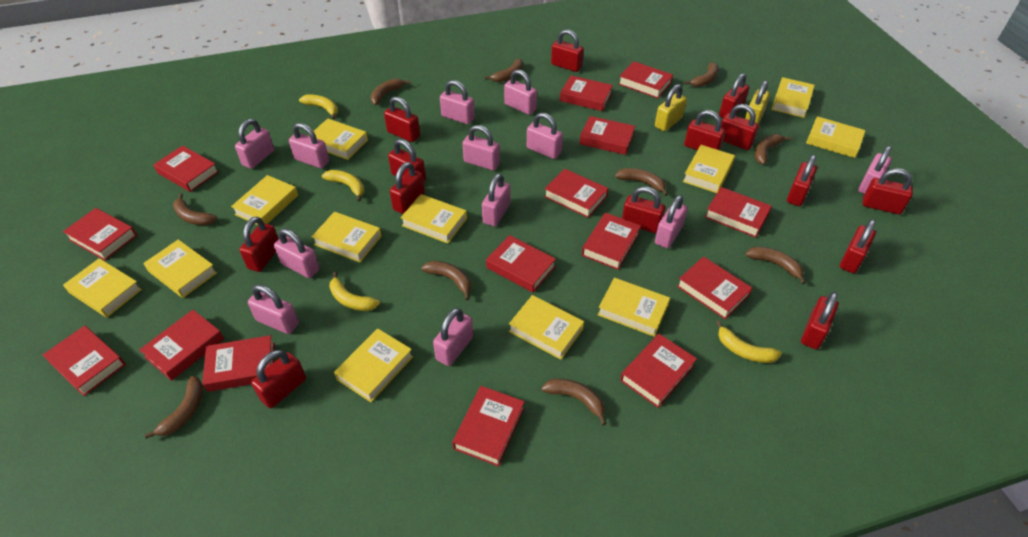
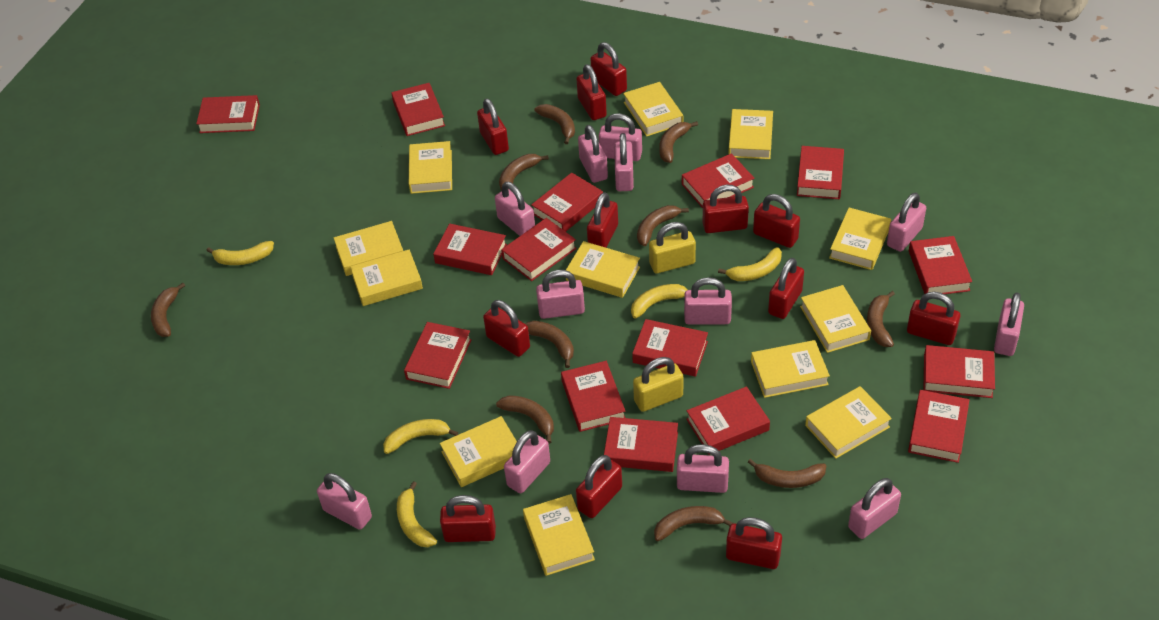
red padlock: 14 -> 12
yellow banana: 4 -> 5

